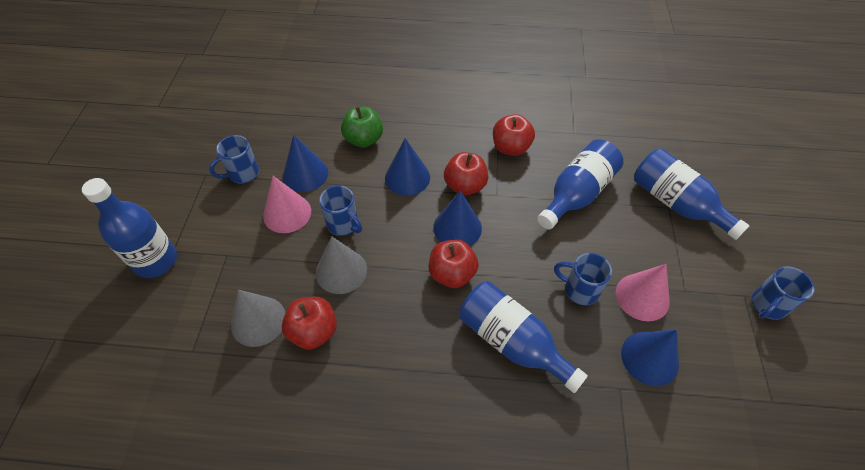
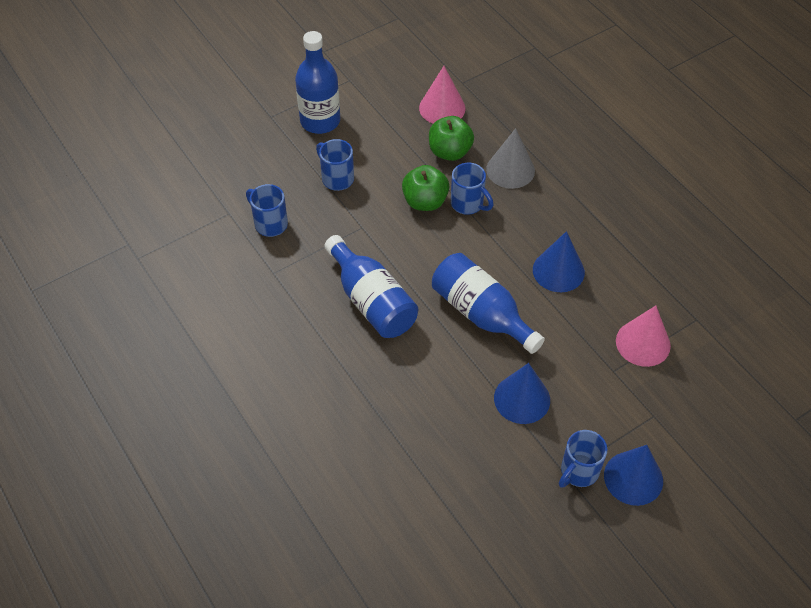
blue bottle: 4 -> 3
blue cone: 4 -> 3
green apple: 1 -> 2
grey cone: 2 -> 1
red apple: 4 -> 0

